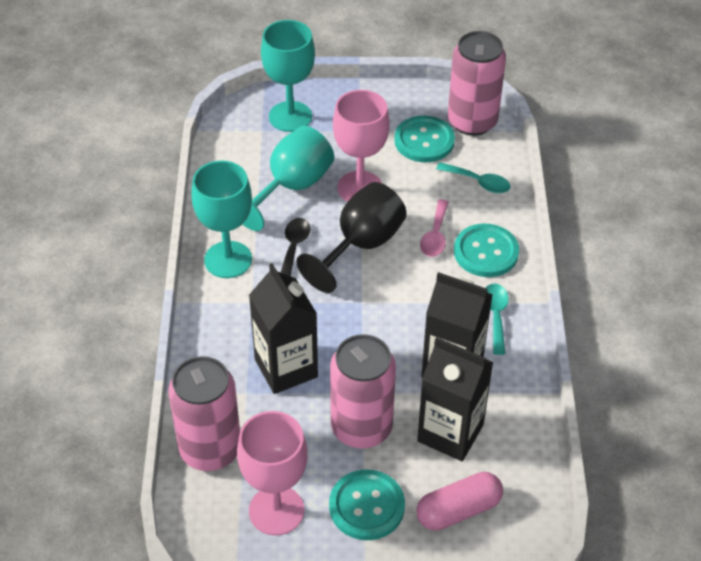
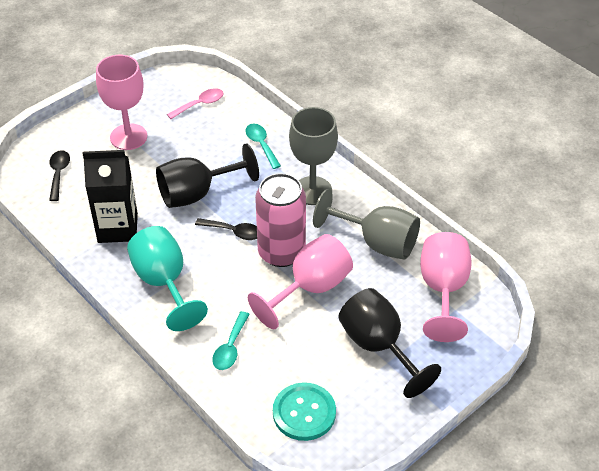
black carton: 3 -> 1
black goblet: 1 -> 2
black spoon: 1 -> 2
grey goblet: 0 -> 2
pink can: 3 -> 1
pink capsule: 1 -> 0
pink goblet: 2 -> 3
turquoise button: 3 -> 1
turquoise goblet: 3 -> 1

